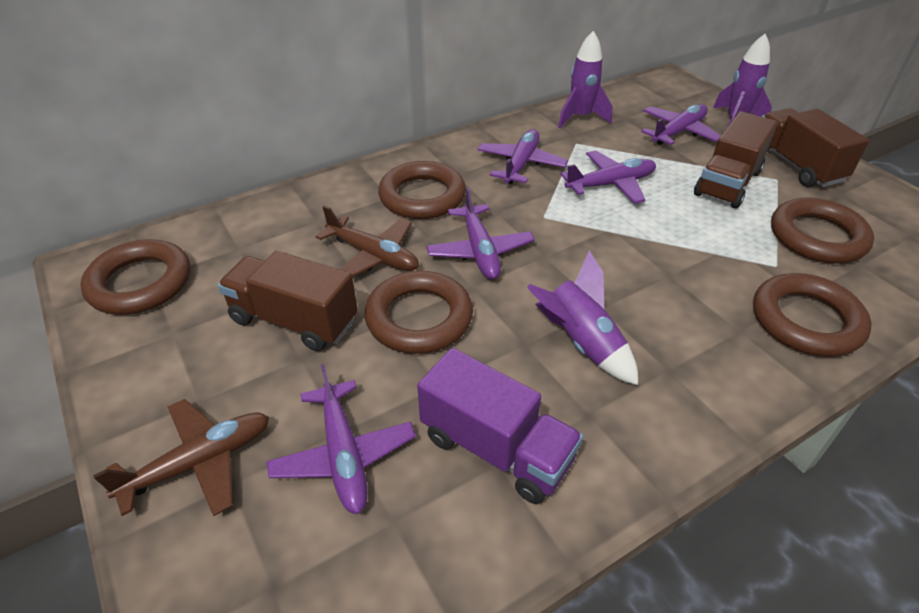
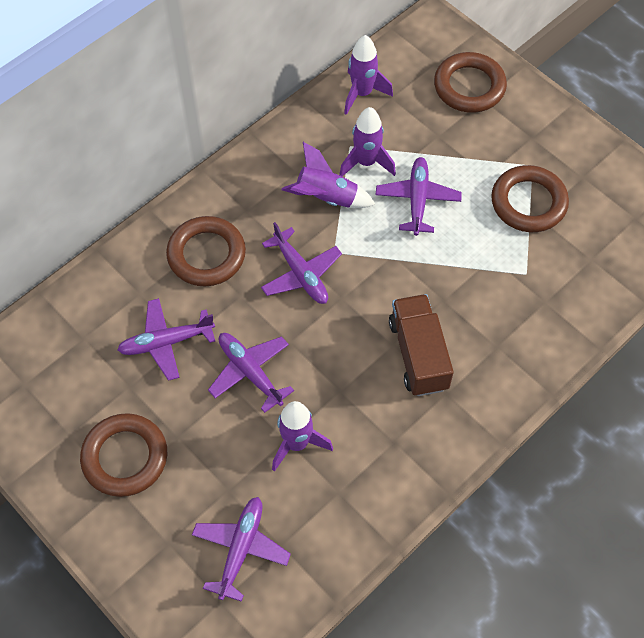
brown plane: 2 -> 0
brown ring: 5 -> 4
brown truck: 3 -> 1
purple rocket: 3 -> 4
purple truck: 1 -> 0

